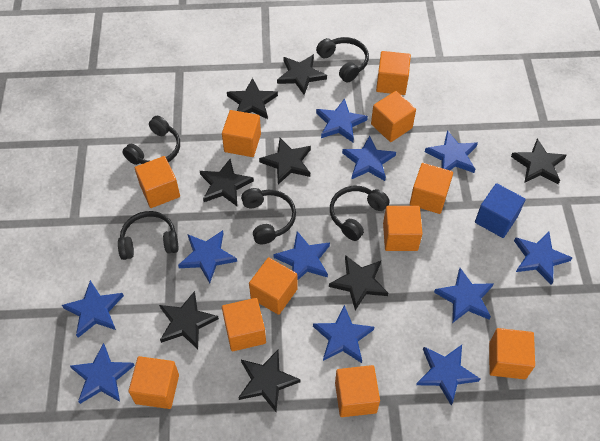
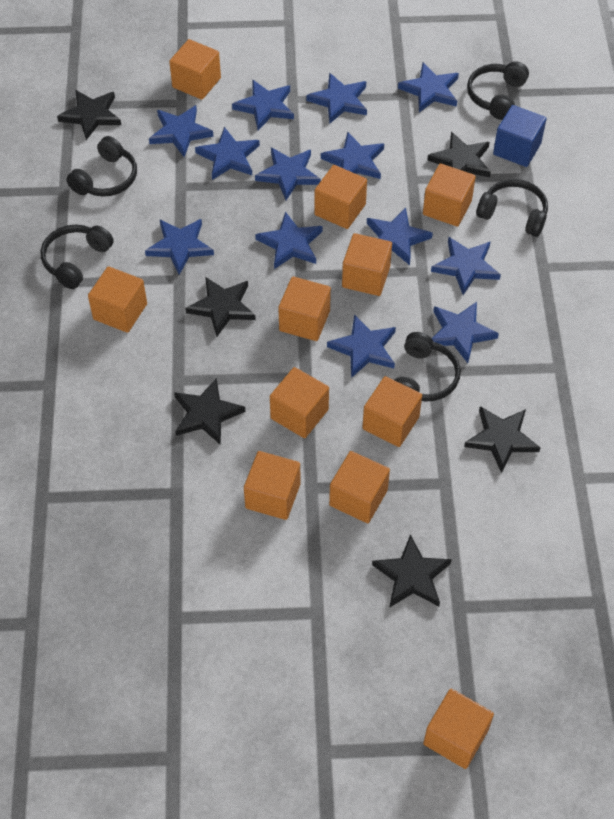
black star: 8 -> 6
blue star: 11 -> 13

